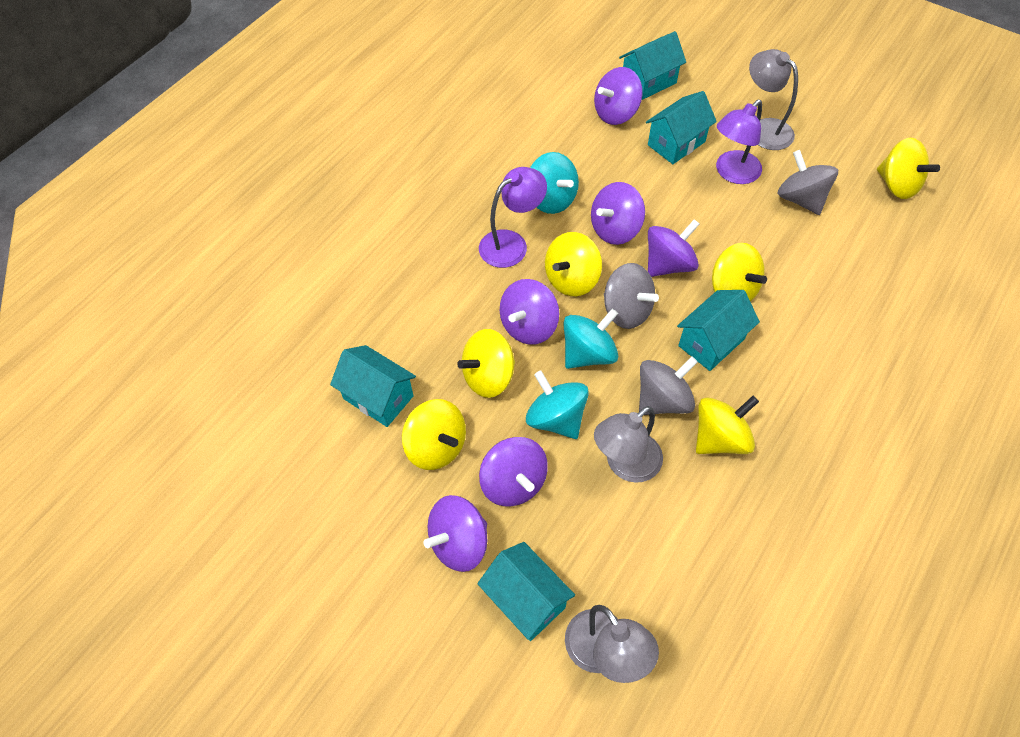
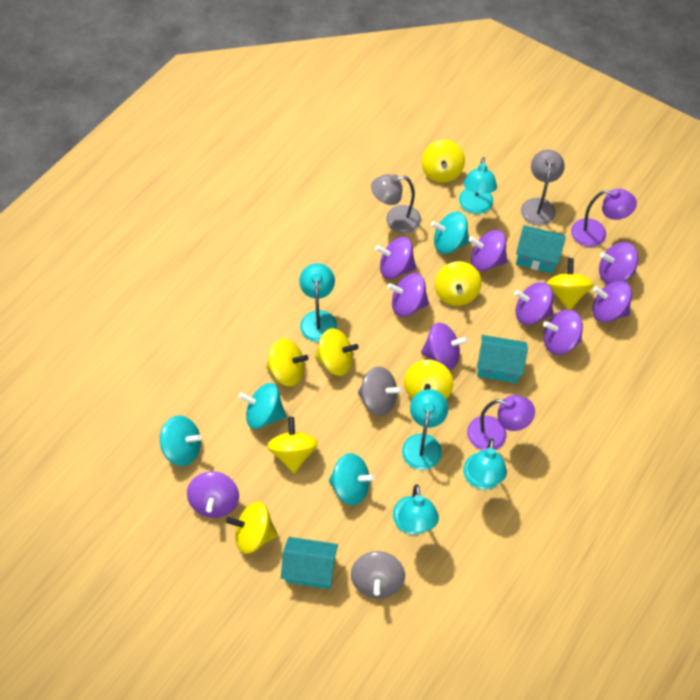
grey lamp: 3 -> 2
grey spinning top: 3 -> 2
purple spinning top: 6 -> 9
turquoise house: 5 -> 3
turquoise lamp: 0 -> 5
turquoise spinning top: 3 -> 4
yellow spinning top: 6 -> 8

